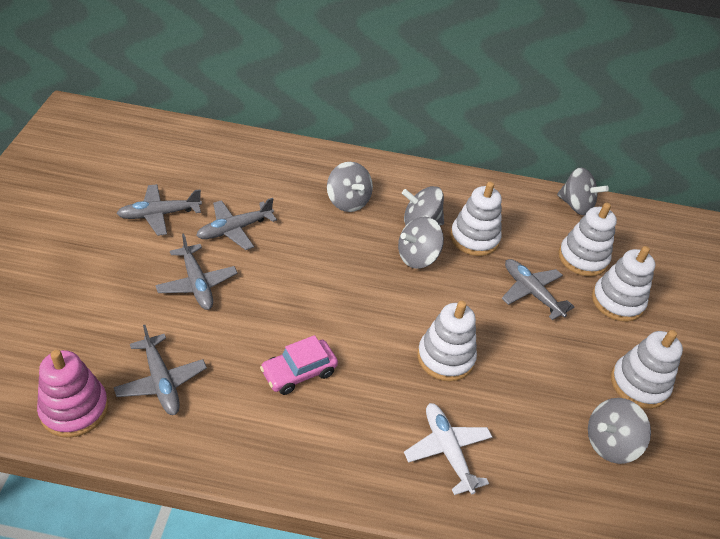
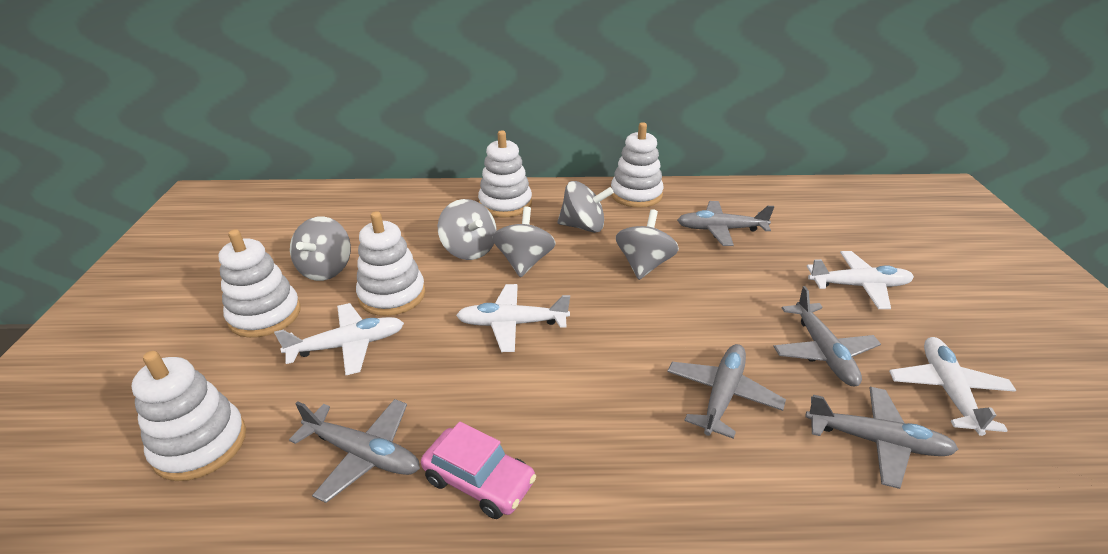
pink stacking toy: 1 -> 0
white plane: 1 -> 4

